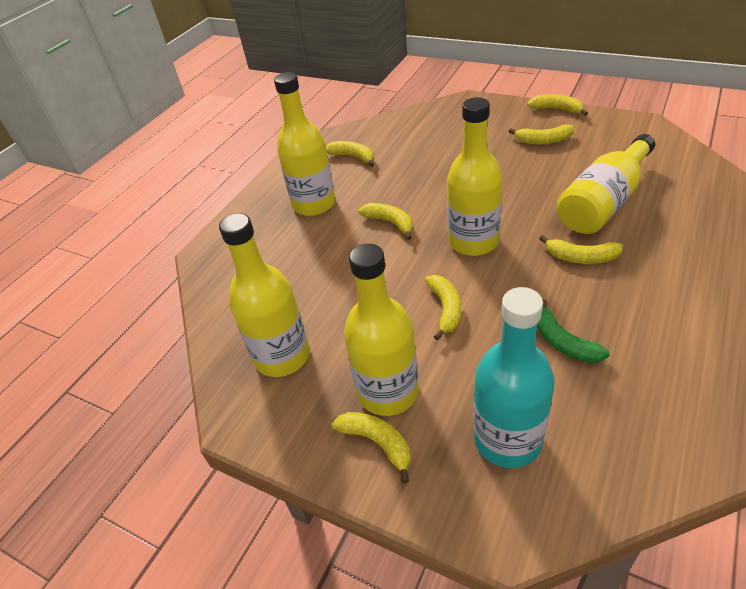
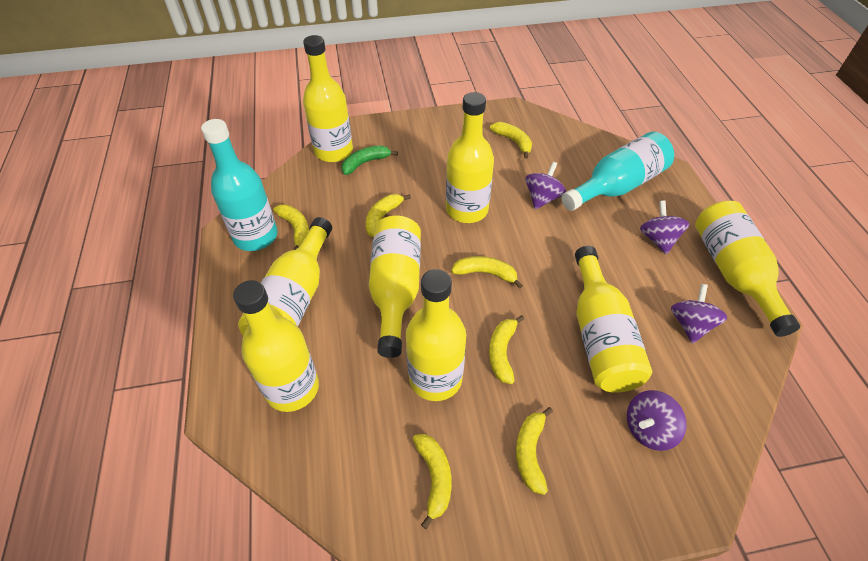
purple spinning top: 0 -> 4
turquoise bottle: 1 -> 2
yellow bottle: 5 -> 8

